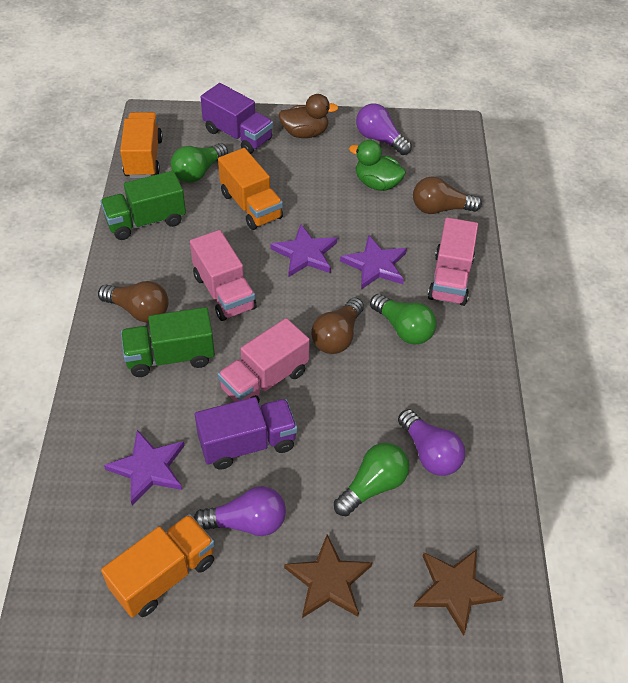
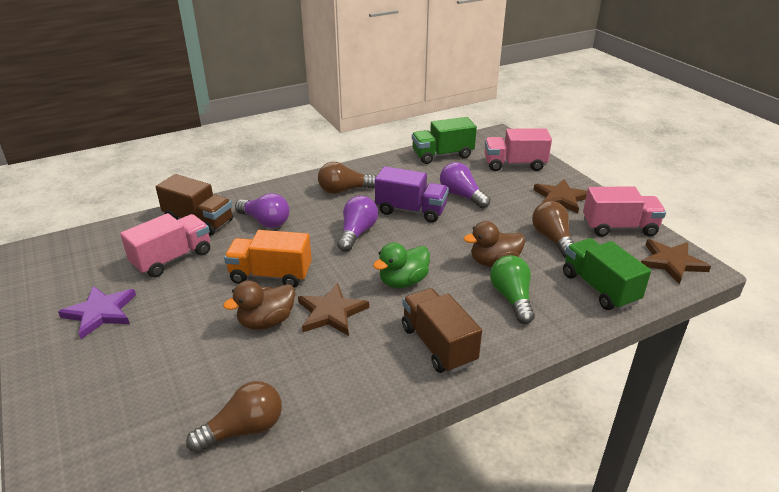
brown duck: 1 -> 2
brown star: 2 -> 3
brown truck: 0 -> 2
green light bulb: 3 -> 1
orange truck: 3 -> 1
purple star: 3 -> 1
purple truck: 2 -> 1

